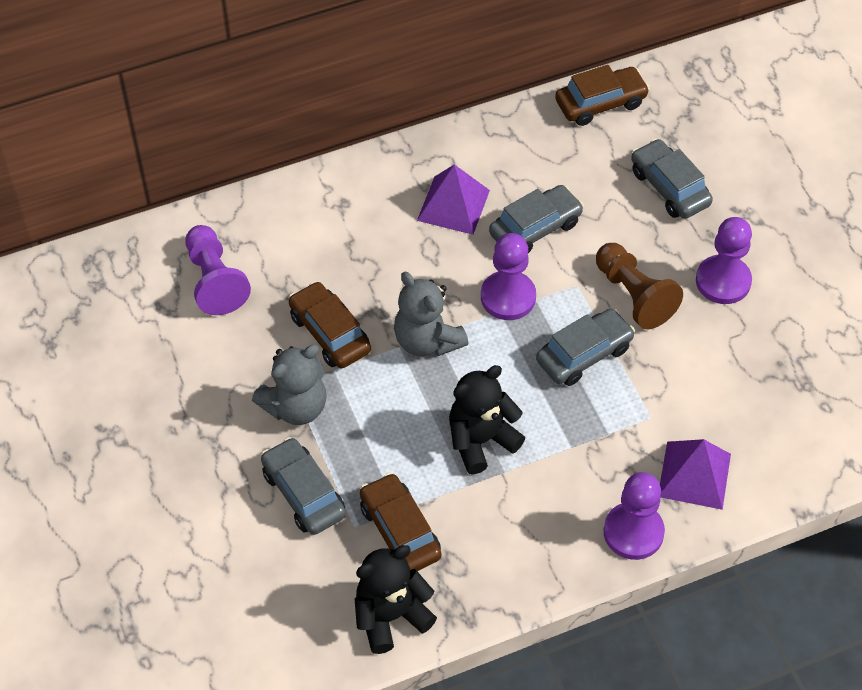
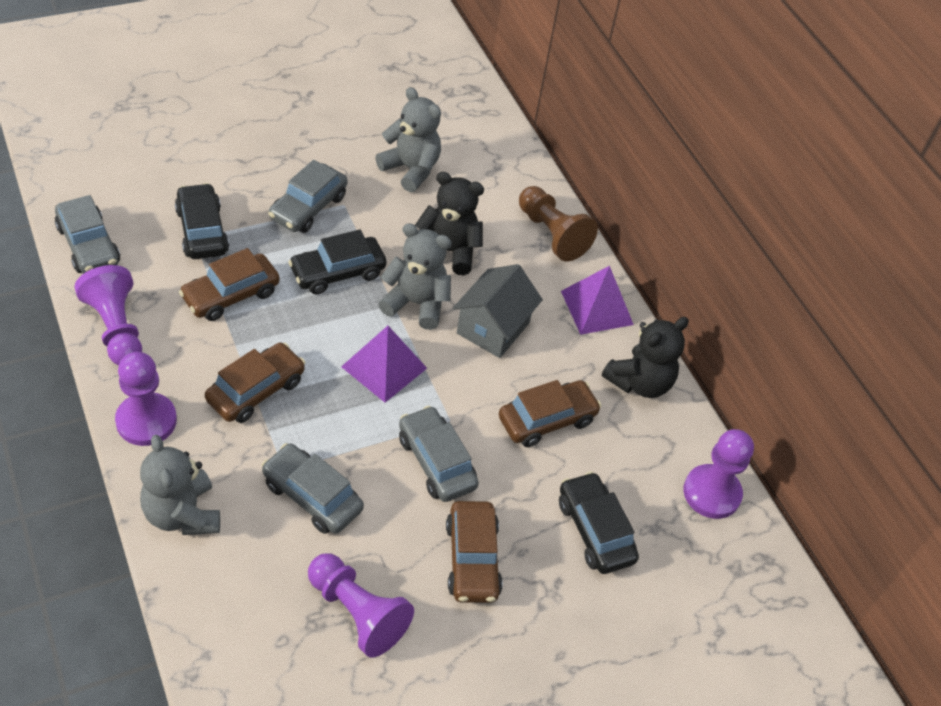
black car: 0 -> 3
brown car: 3 -> 4
grey house: 0 -> 1
grey teddy bear: 2 -> 3

